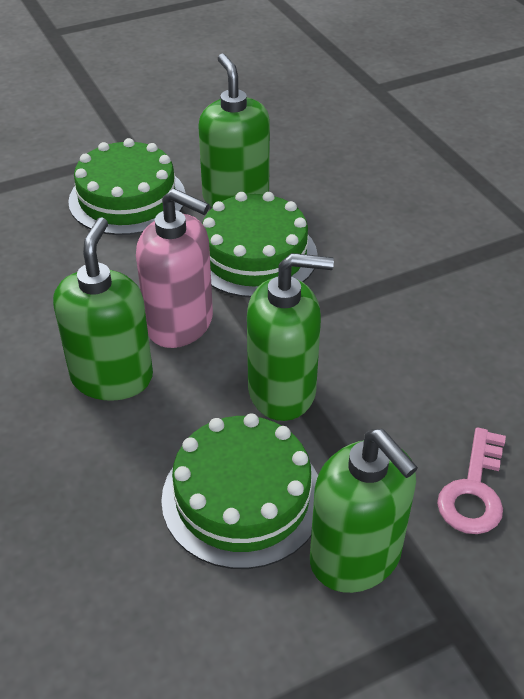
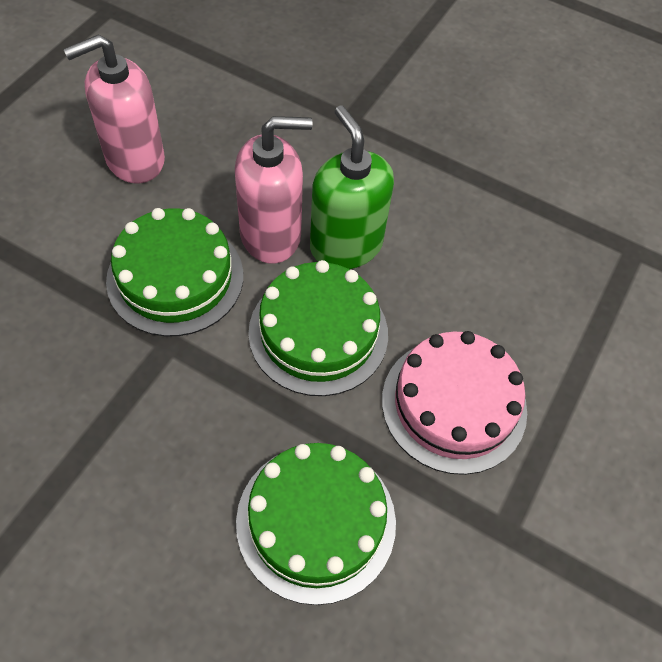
green soap dispenser: 4 -> 1
pink cake: 0 -> 1
pink key: 1 -> 0
pink soap dispenser: 1 -> 2

